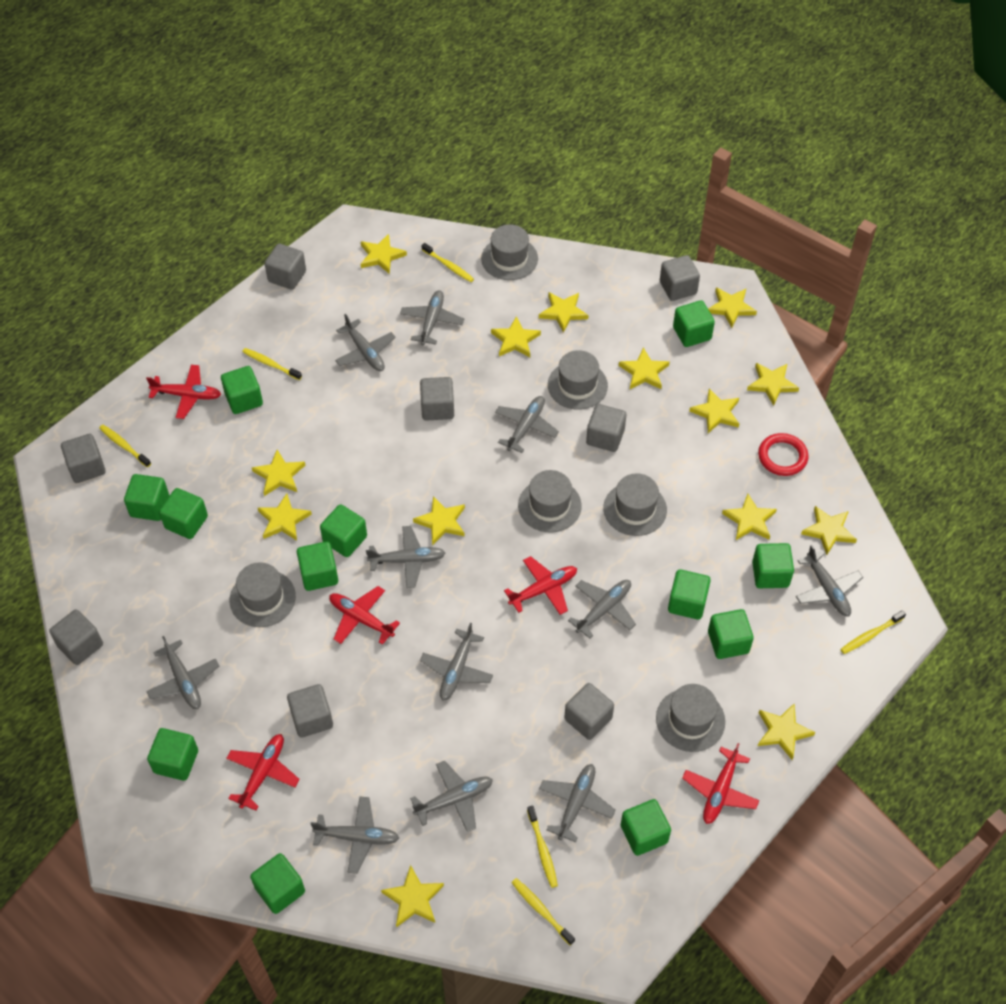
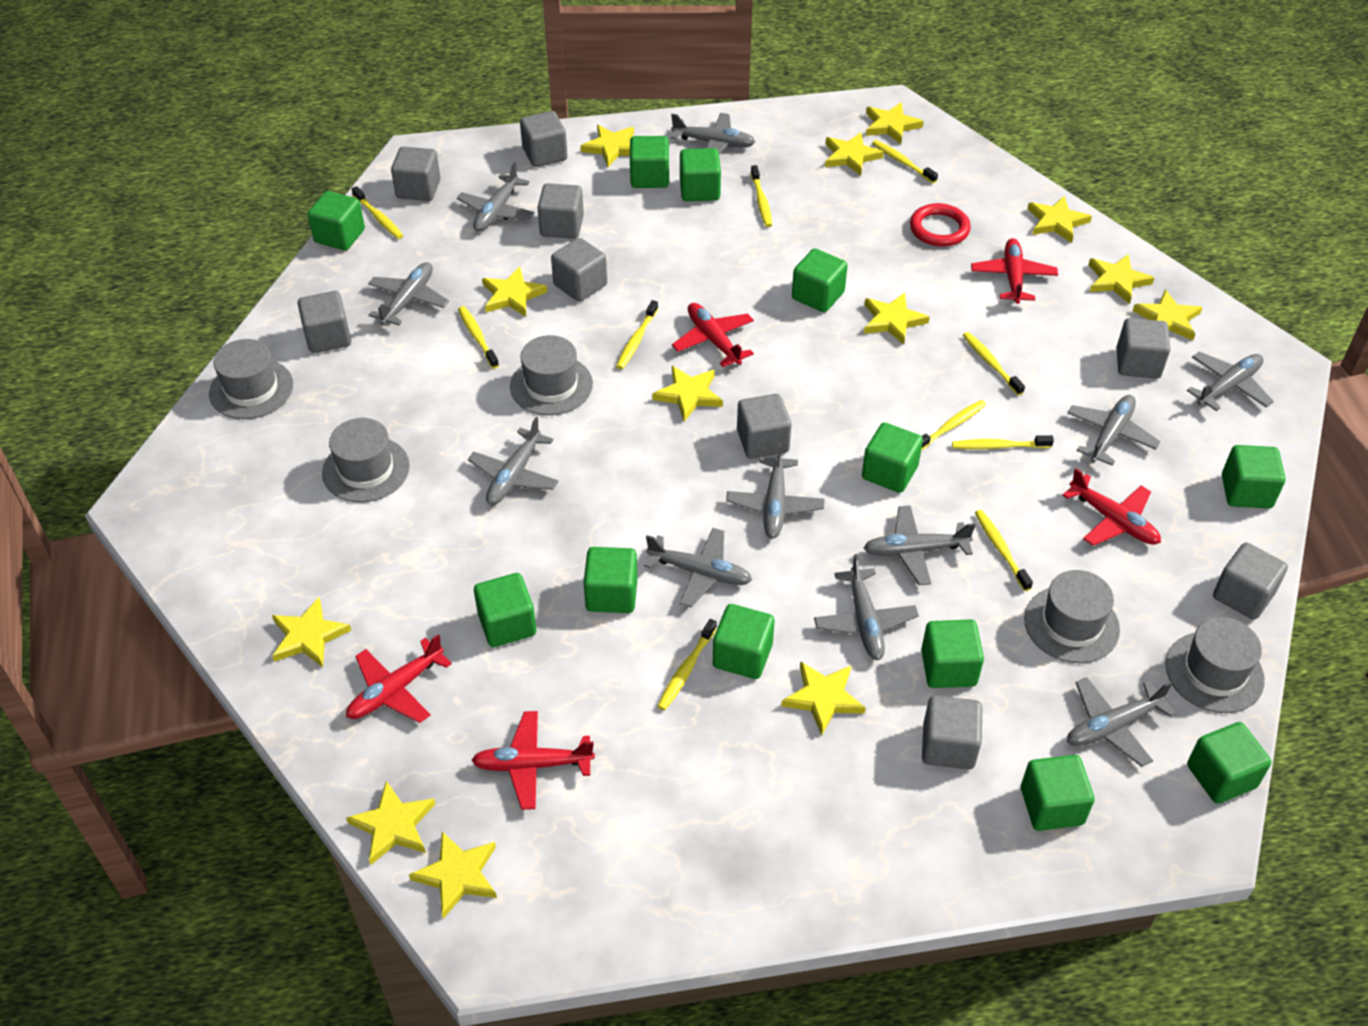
grey cube: 8 -> 9
grey hat: 6 -> 5
yellow star: 14 -> 13
yellow toothbrush: 6 -> 10

